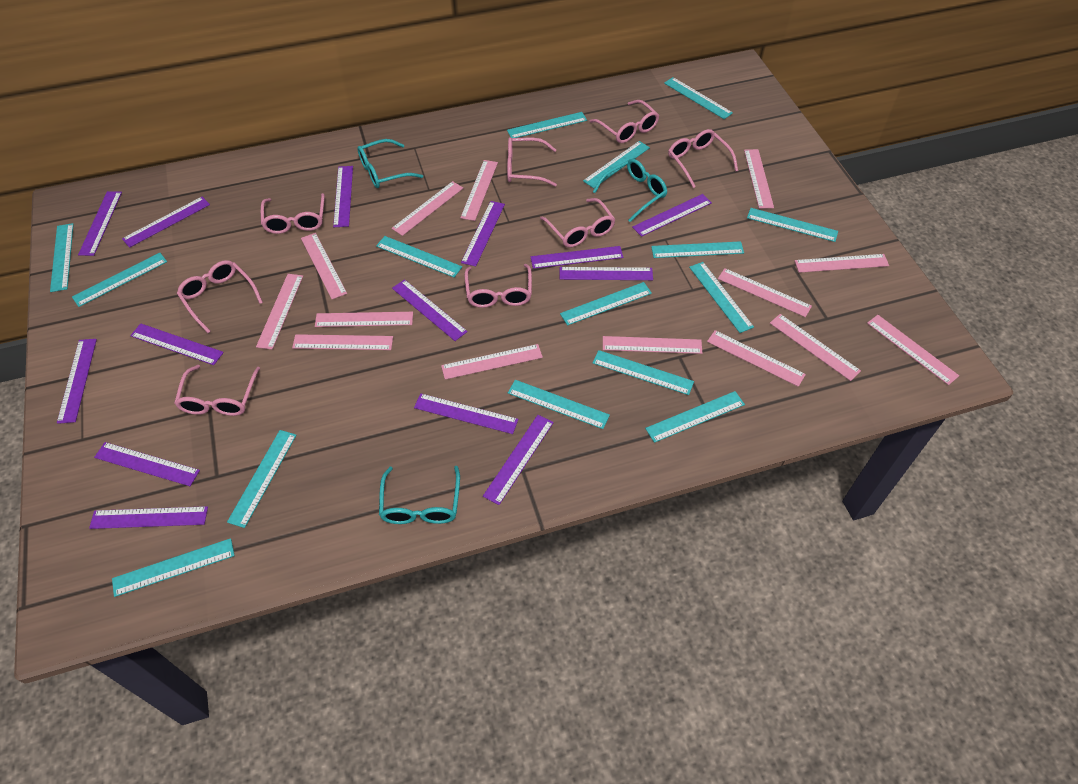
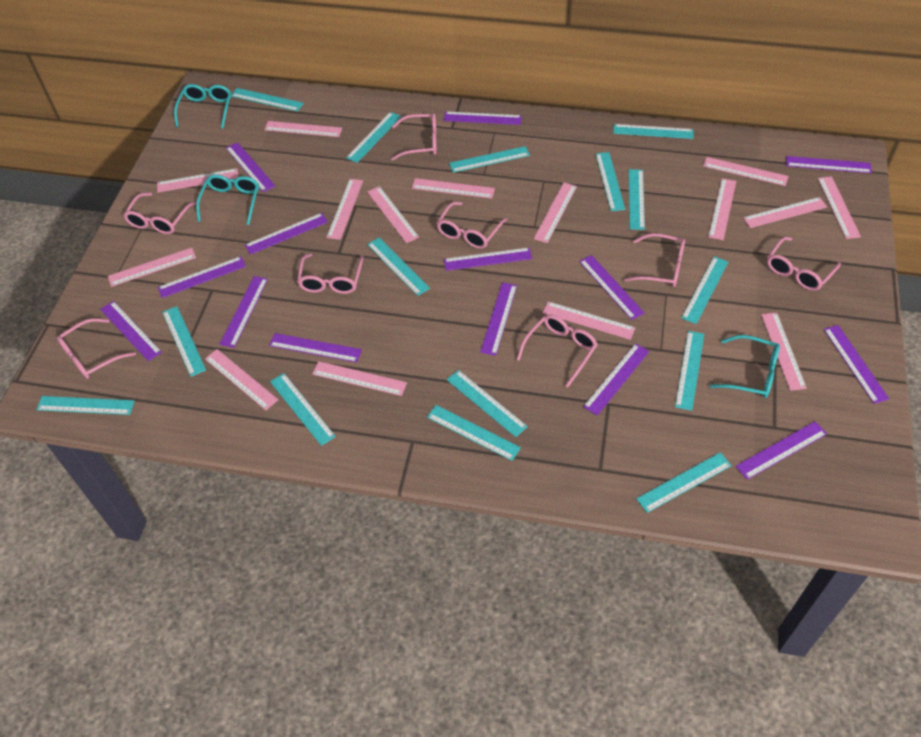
pink ruler: 14 -> 15

